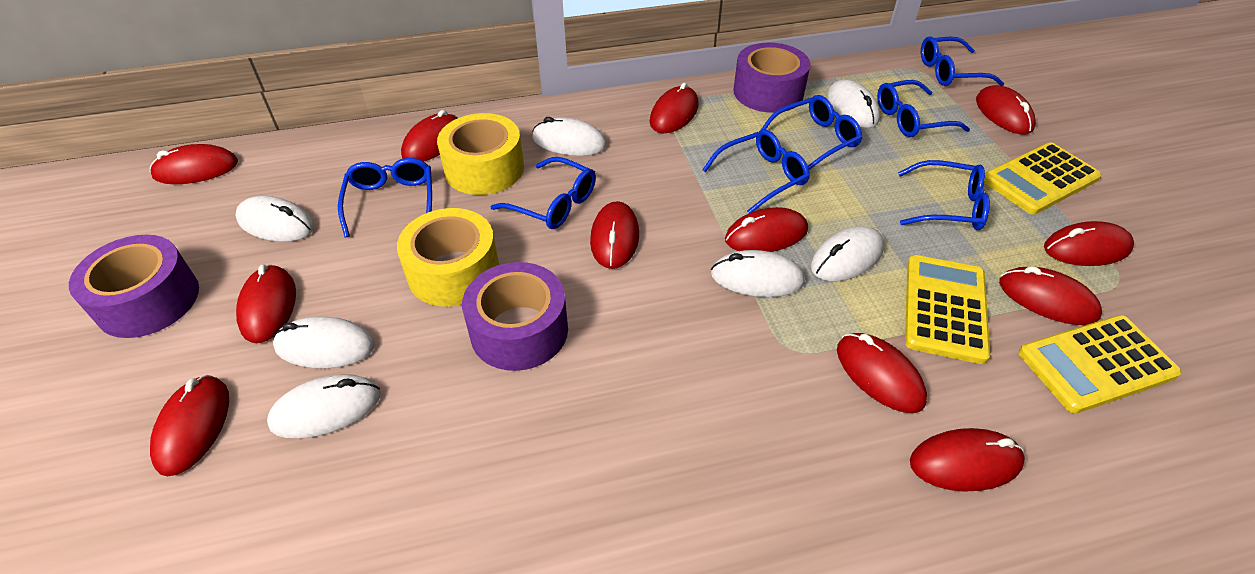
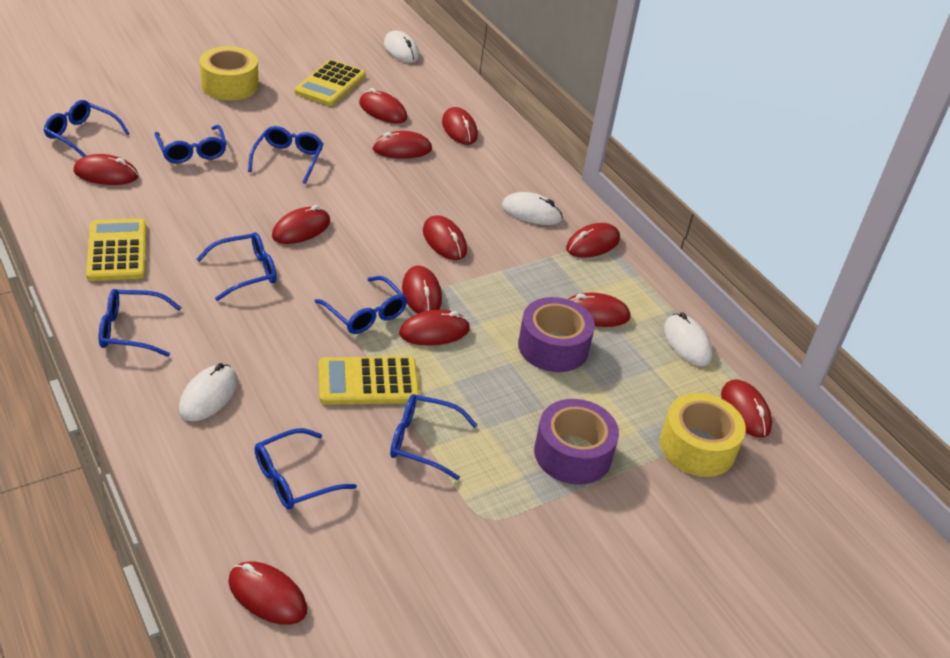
blue glasses: 7 -> 8
purple tape: 3 -> 2
white mouse: 7 -> 4

